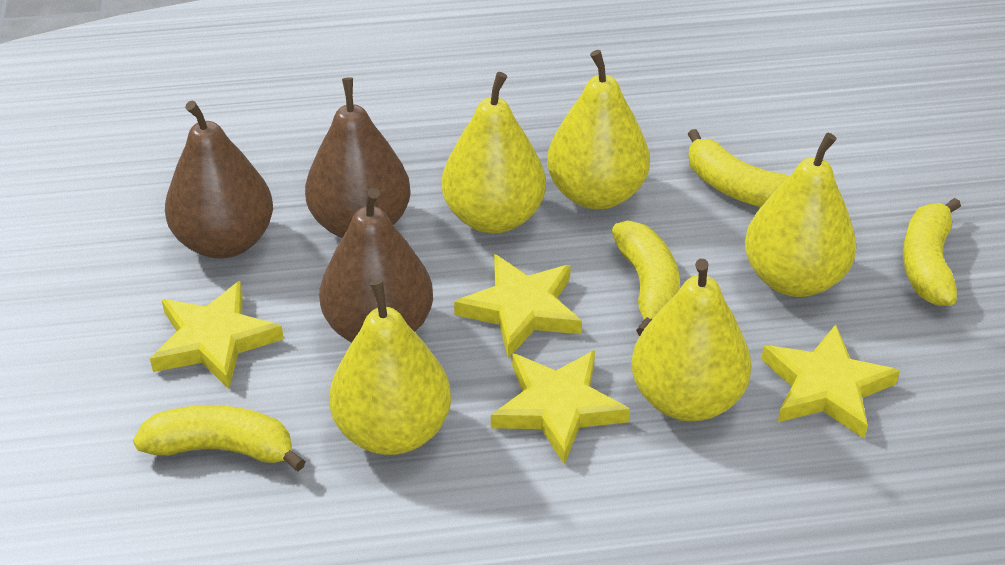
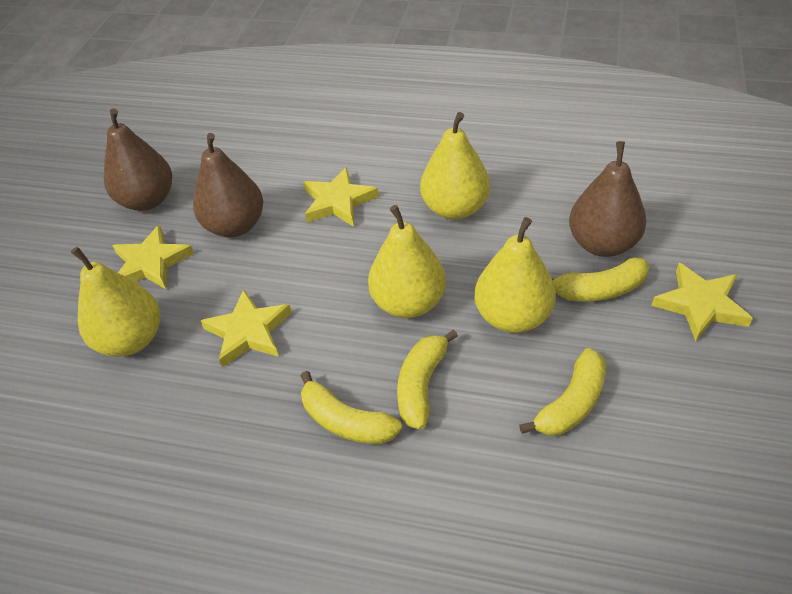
yellow pear: 5 -> 4

